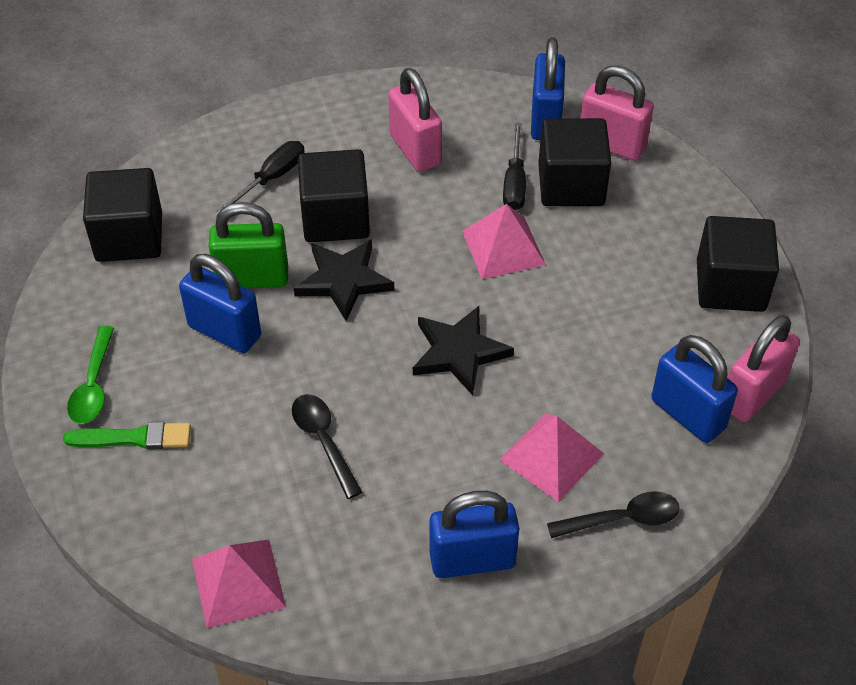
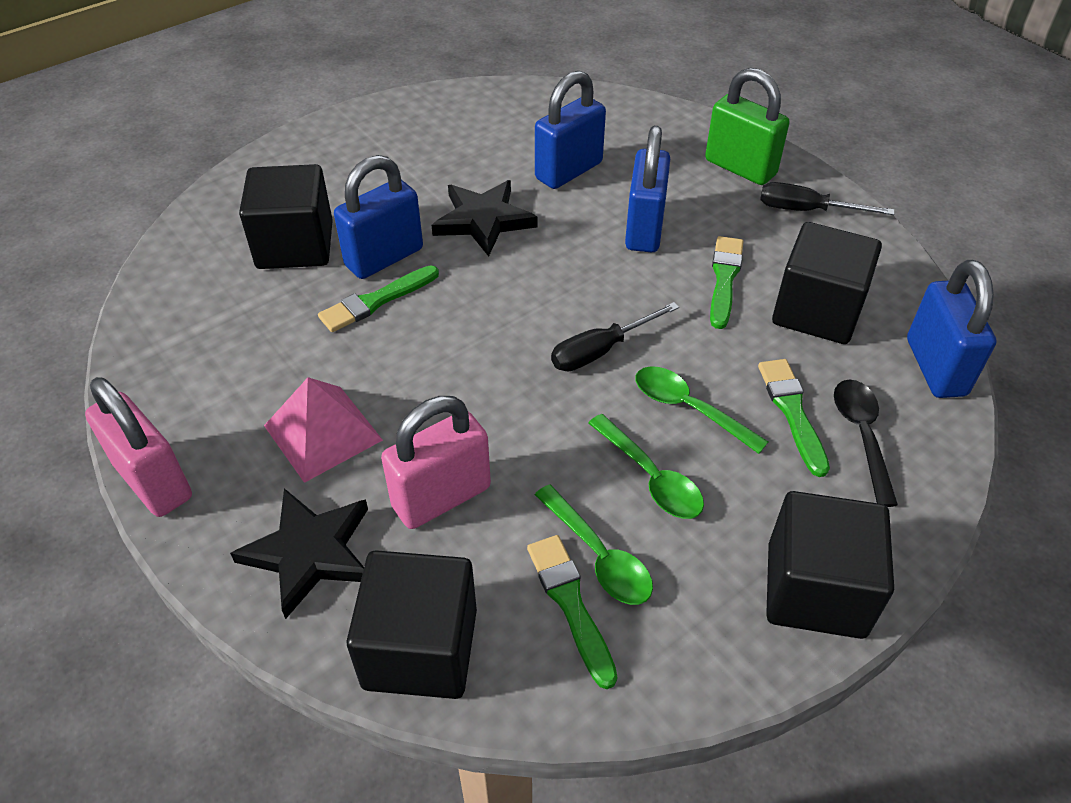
black spoon: 2 -> 1
green brush: 1 -> 4
green spoon: 1 -> 3
pink padlock: 3 -> 2
pink pyramid: 3 -> 1

